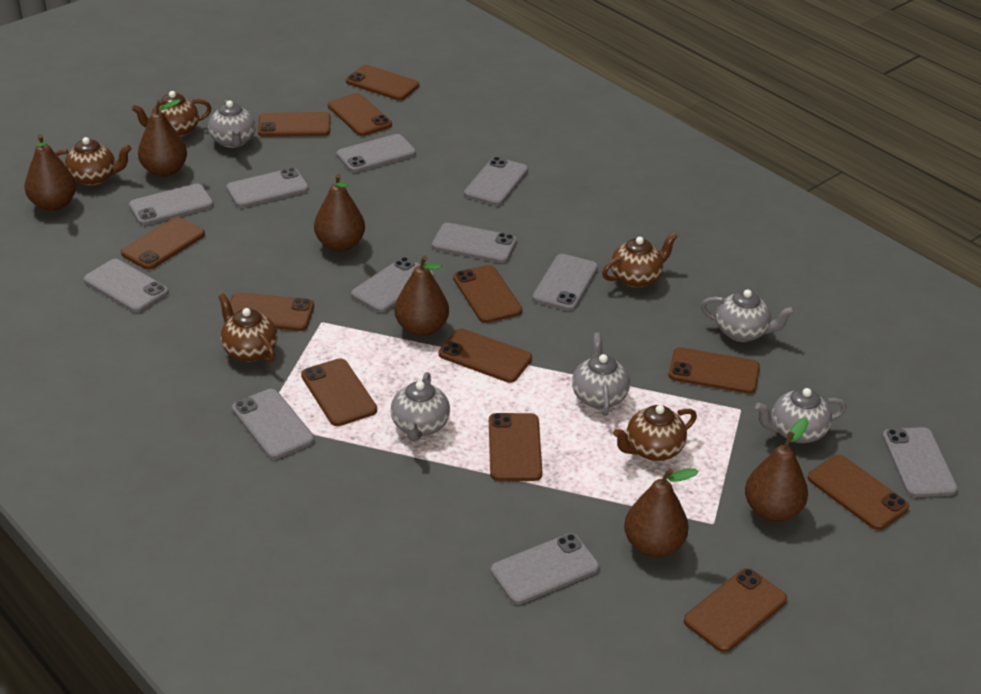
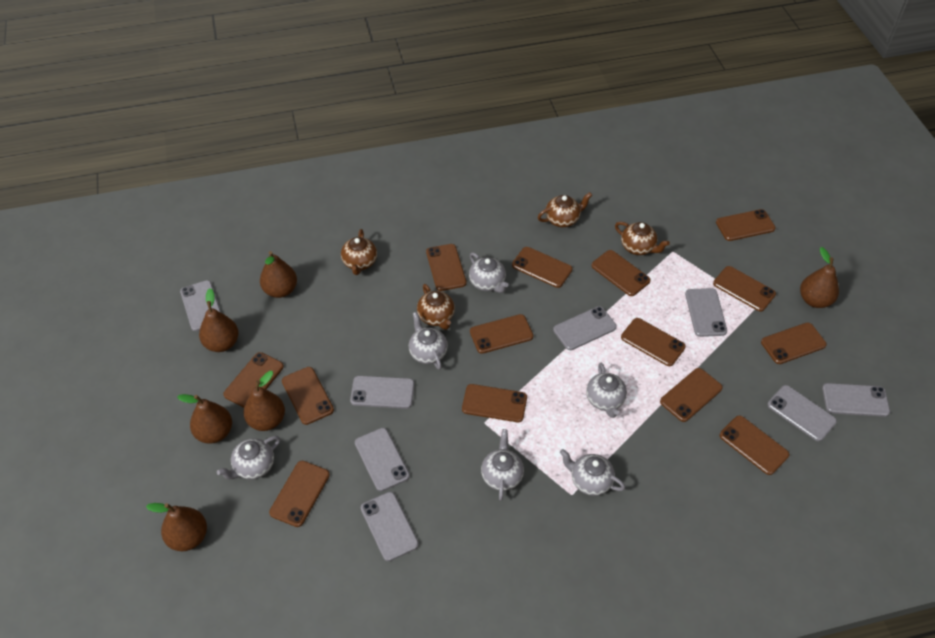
brown phone: 12 -> 14
brown teapot: 5 -> 4
grey phone: 11 -> 8
grey teapot: 5 -> 6

